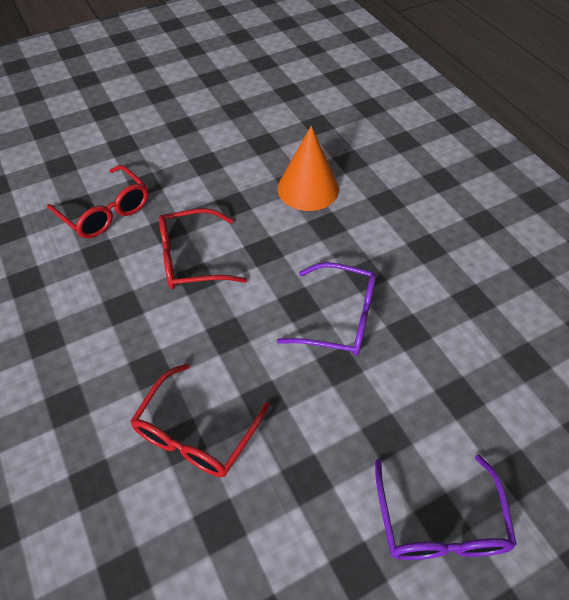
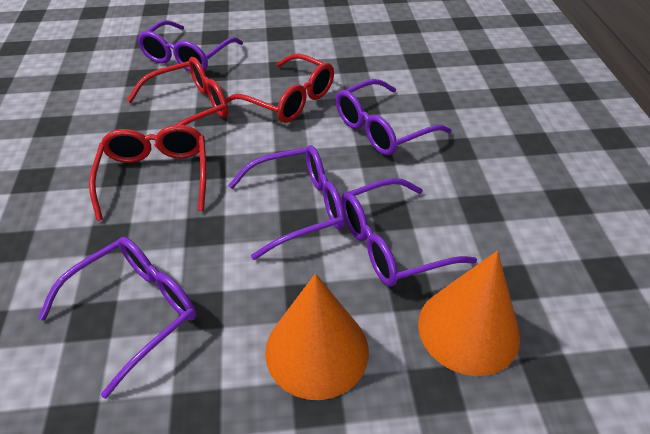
orange cone: 1 -> 2
purple glasses: 2 -> 5

